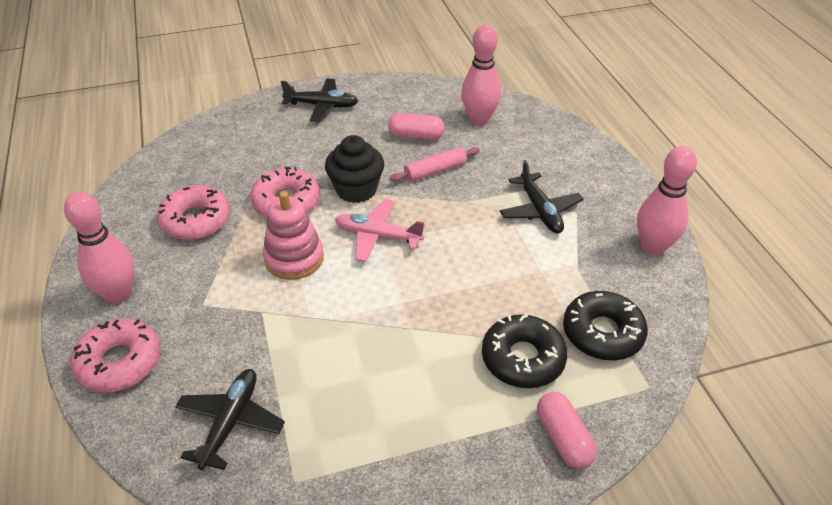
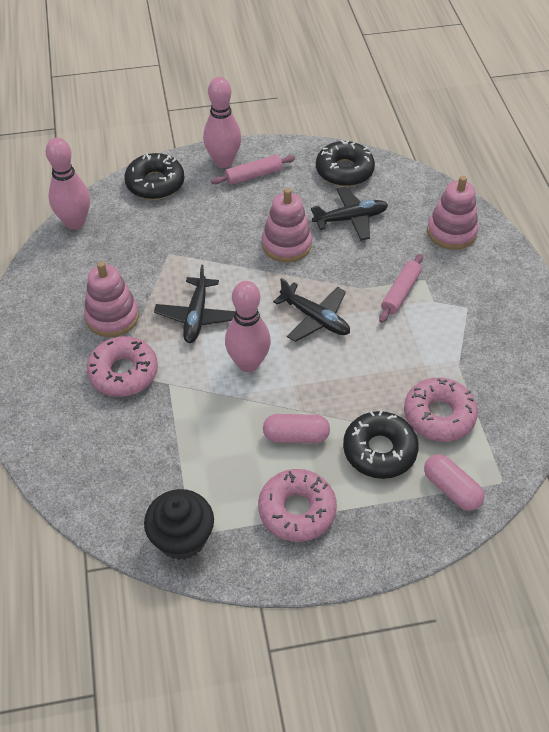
black donut: 2 -> 3
pink plane: 1 -> 0
pink rolling pin: 1 -> 2
pink stacking toy: 1 -> 3

